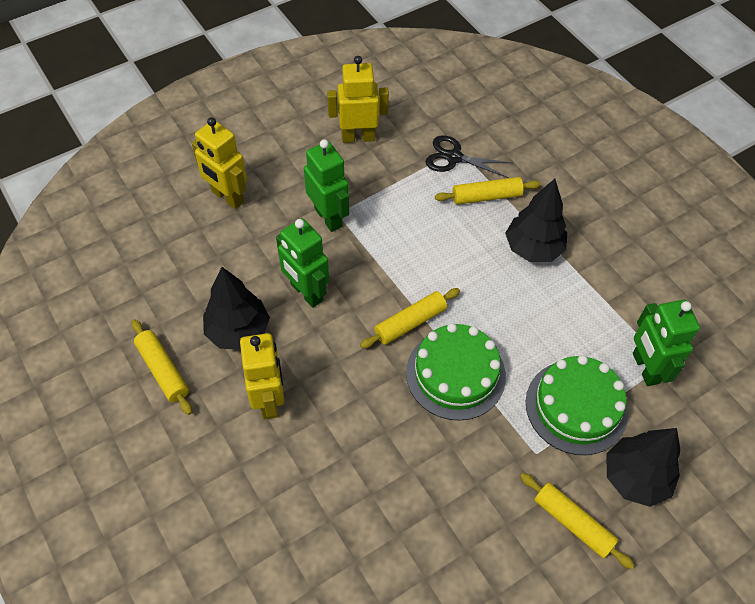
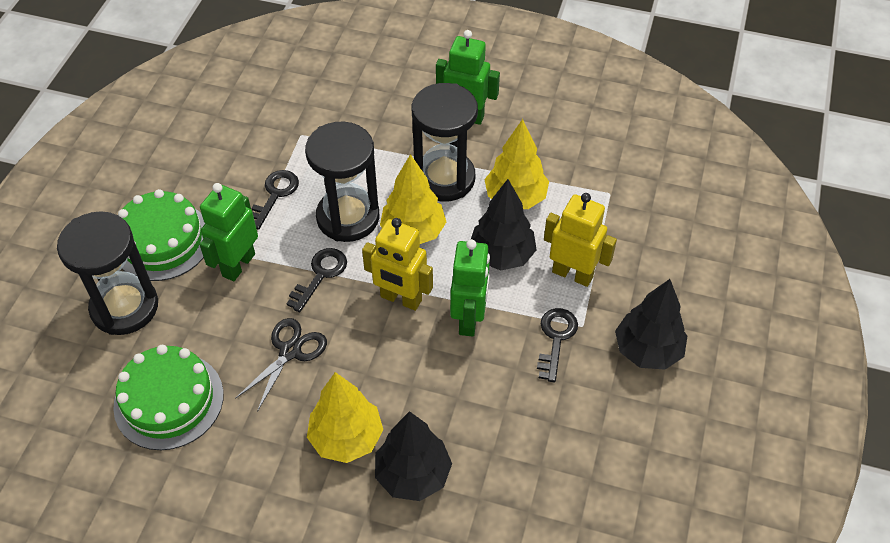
black hourglass: 0 -> 3
black key: 0 -> 3
yellow robot: 3 -> 2
yellow rolling pin: 4 -> 0
yellow tree: 0 -> 3

